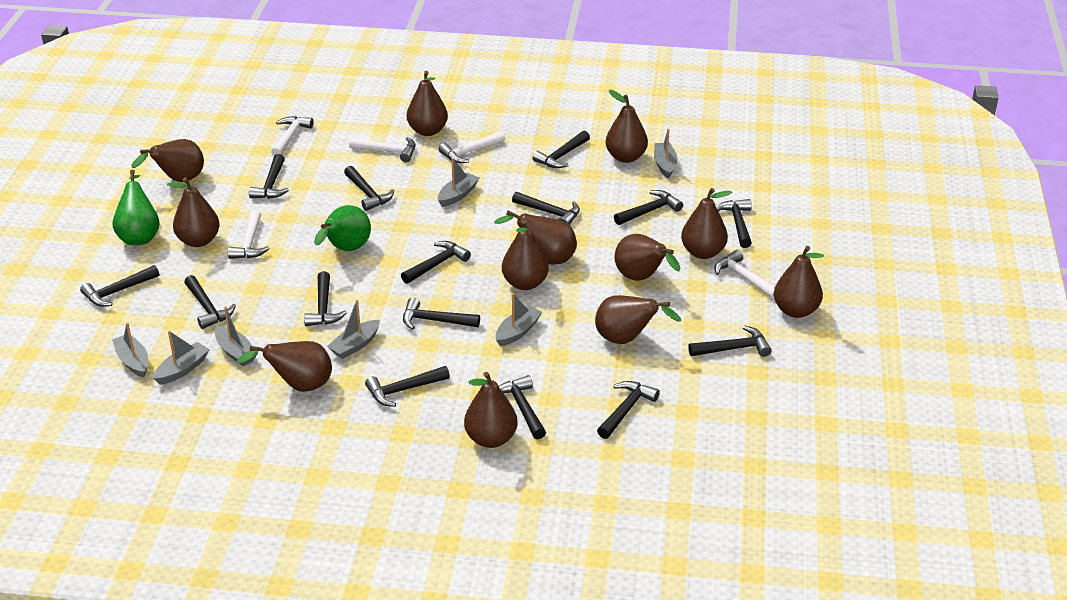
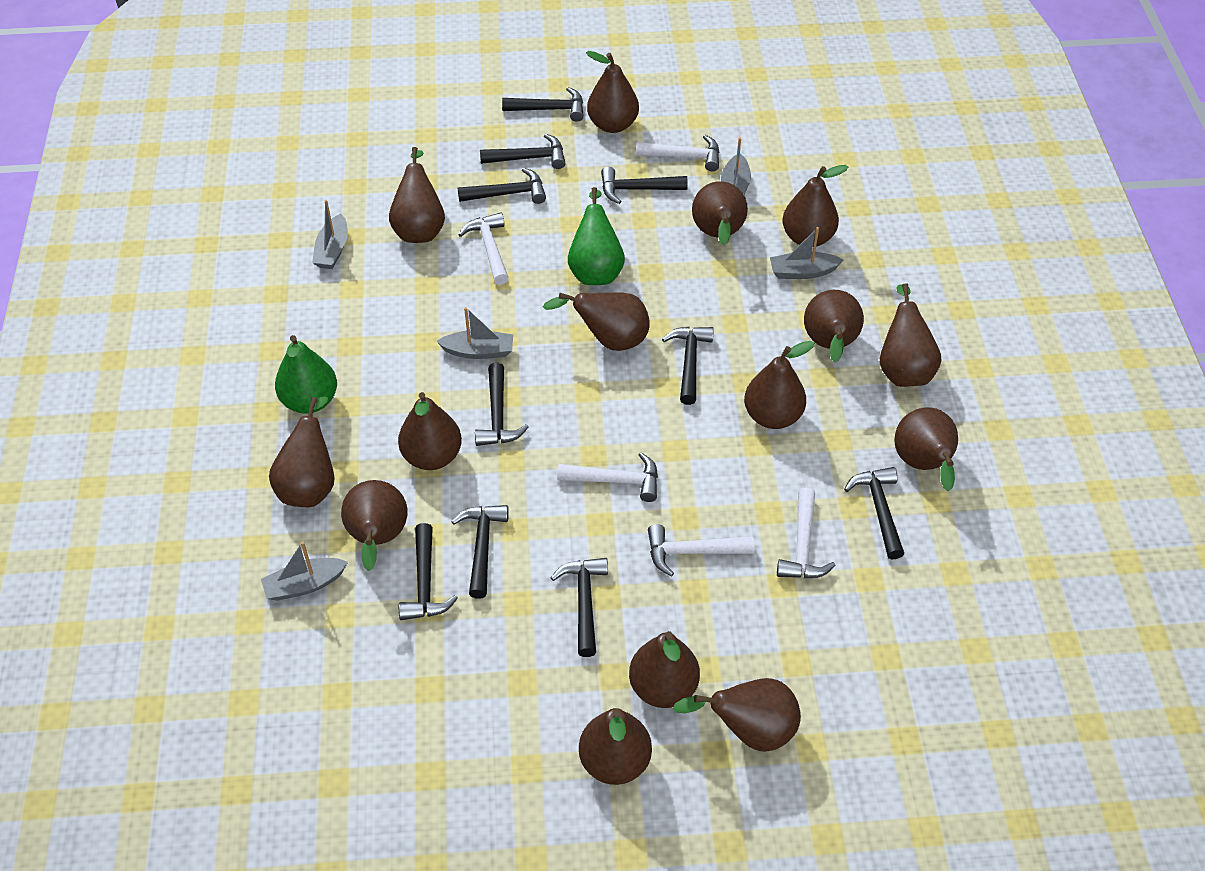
black hammer: 15 -> 10
brown pear: 12 -> 15
grey boat: 7 -> 5

